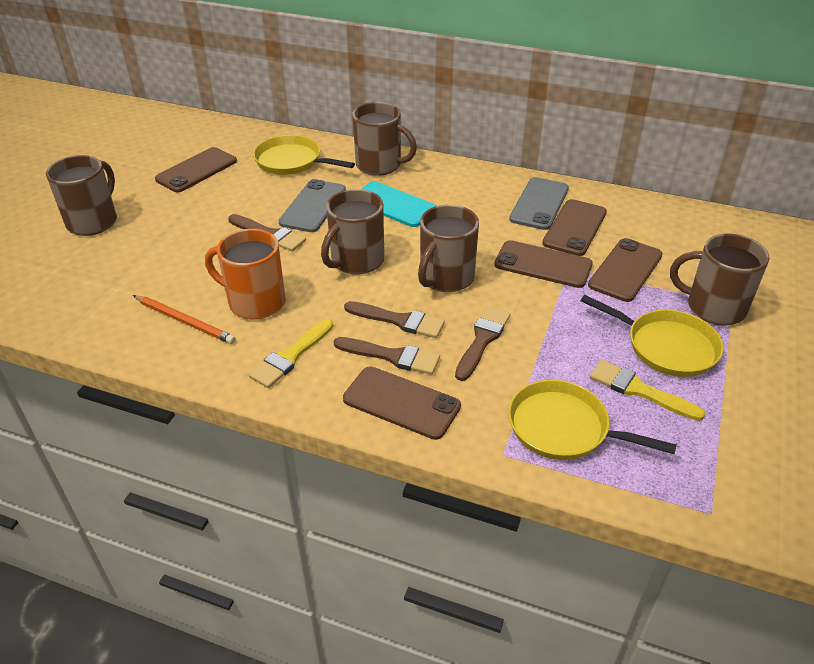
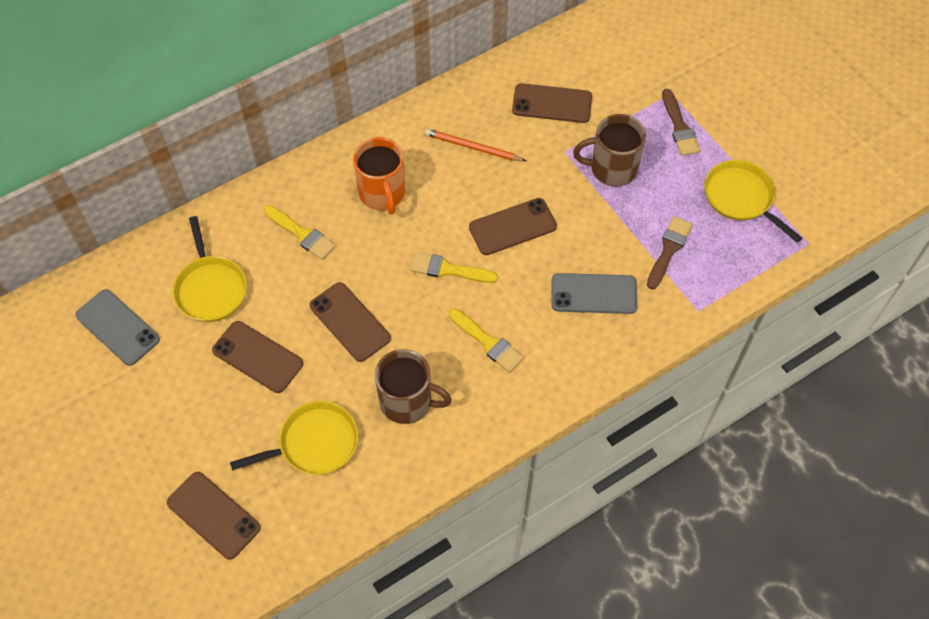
brown brush: 4 -> 2
brown mug: 5 -> 2
turquoise phone: 1 -> 0
yellow brush: 2 -> 3

